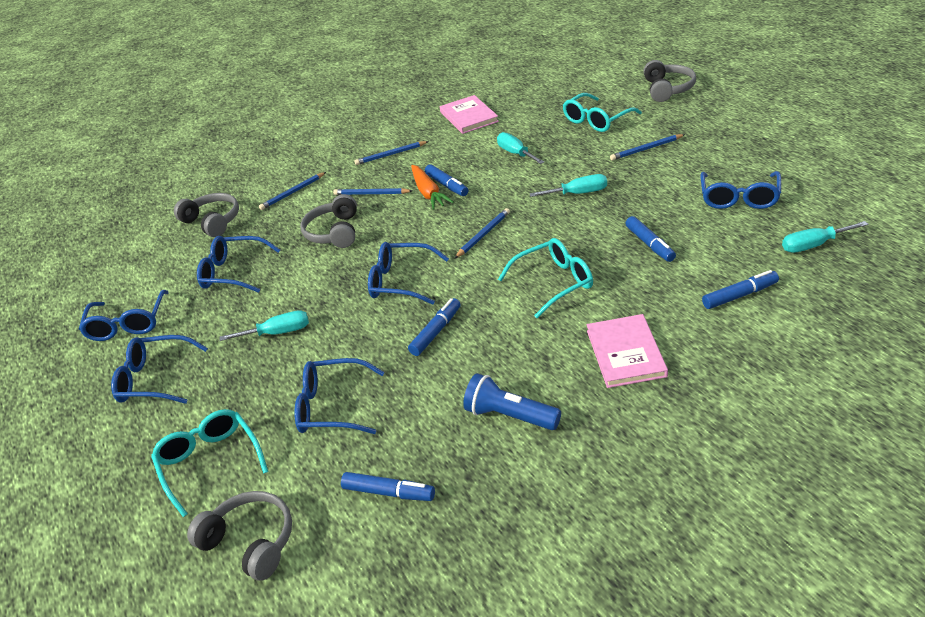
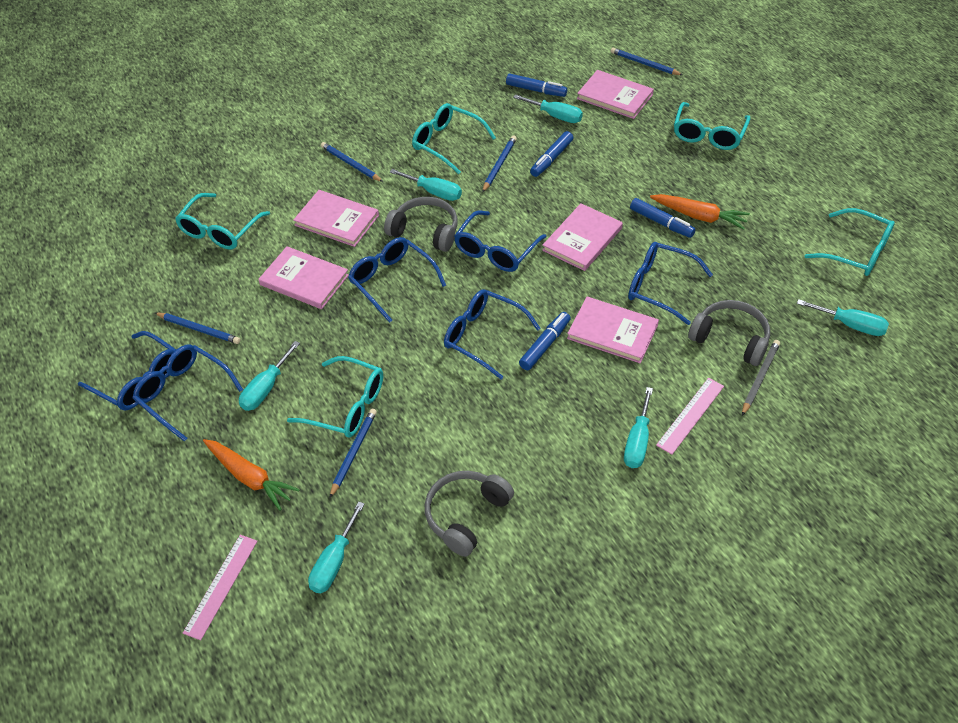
blue flashlight: 1 -> 0
blue marker: 5 -> 4
grey headphones: 4 -> 3
grey pencil: 0 -> 1
orange carrot: 1 -> 2
pink book: 2 -> 5
pink ruler: 0 -> 2
turquoise glasses: 3 -> 5
turquoise screwdriver: 4 -> 6

